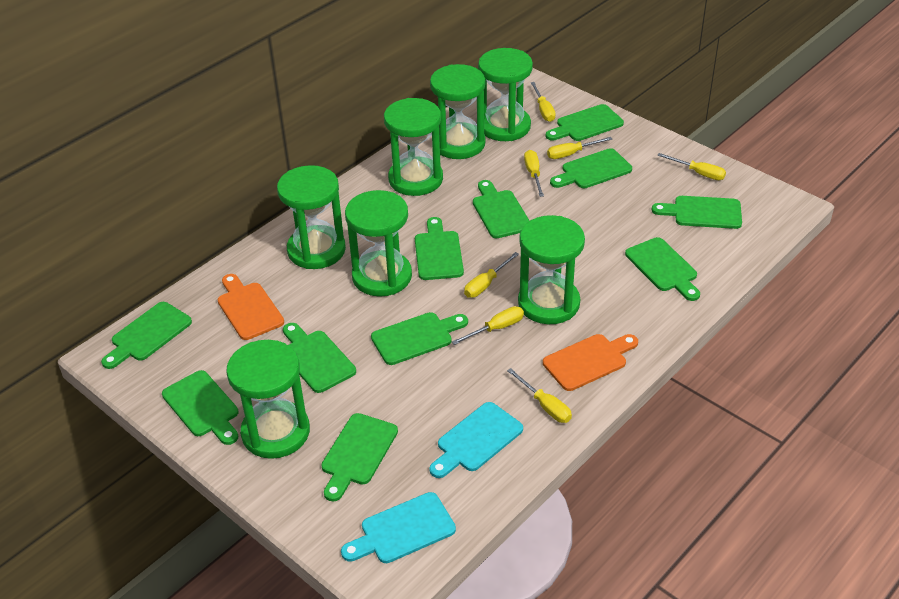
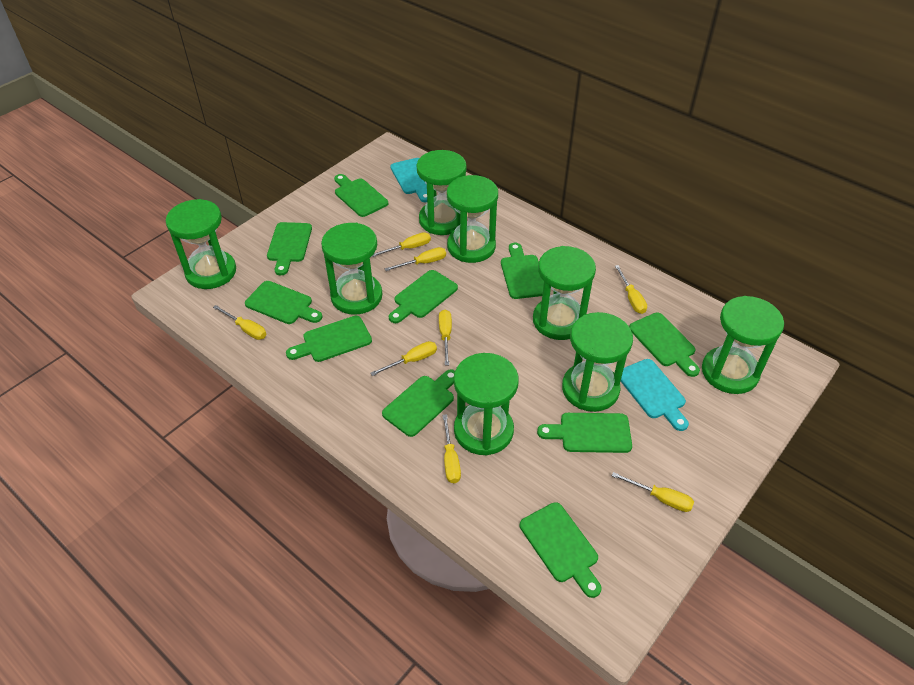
green cutting board: 11 -> 10
green hourglass: 7 -> 8
orange cutting board: 2 -> 0
yellow screwdriver: 7 -> 8

